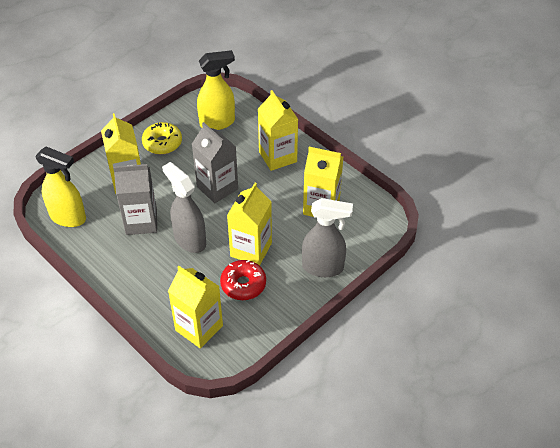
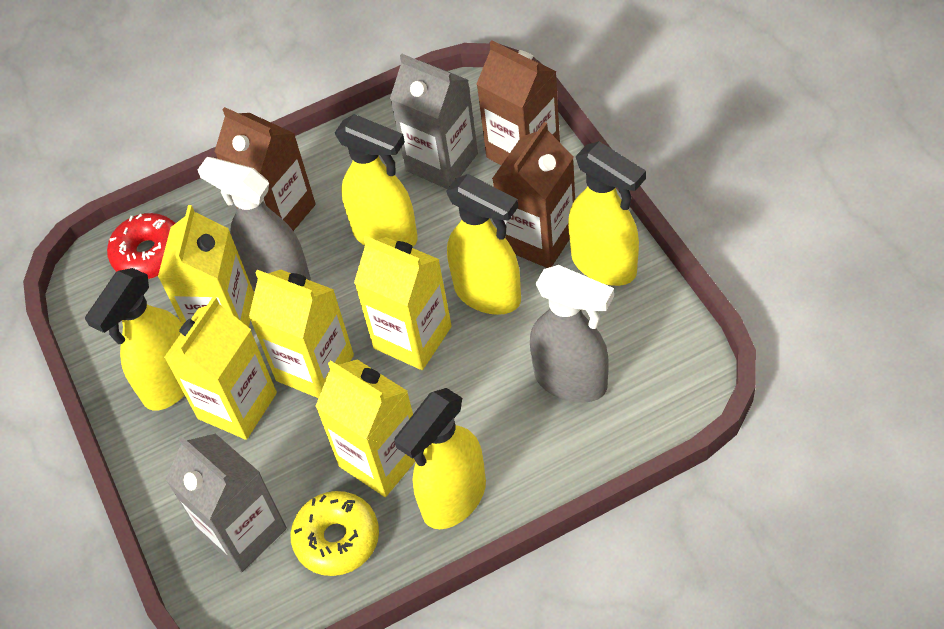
brown carton: 0 -> 3
yellow spray bottle: 2 -> 5

